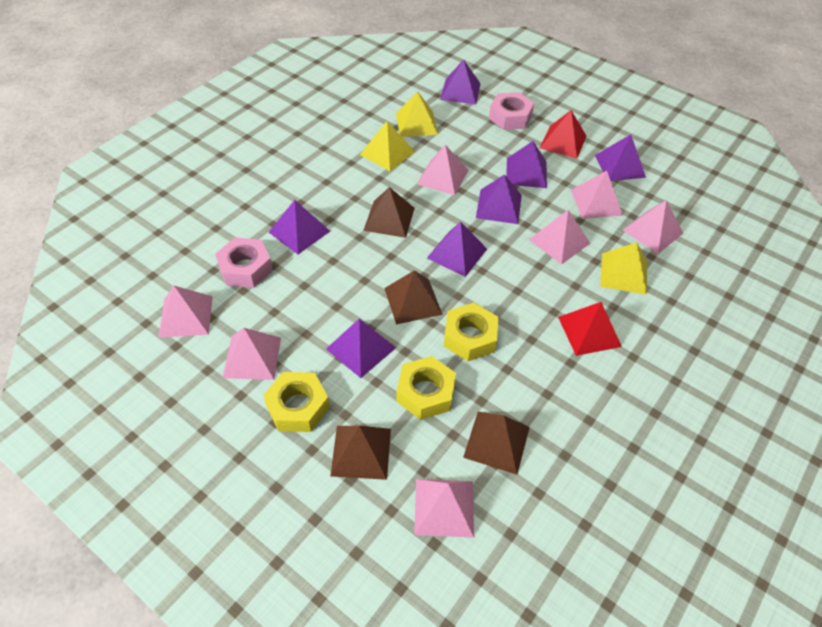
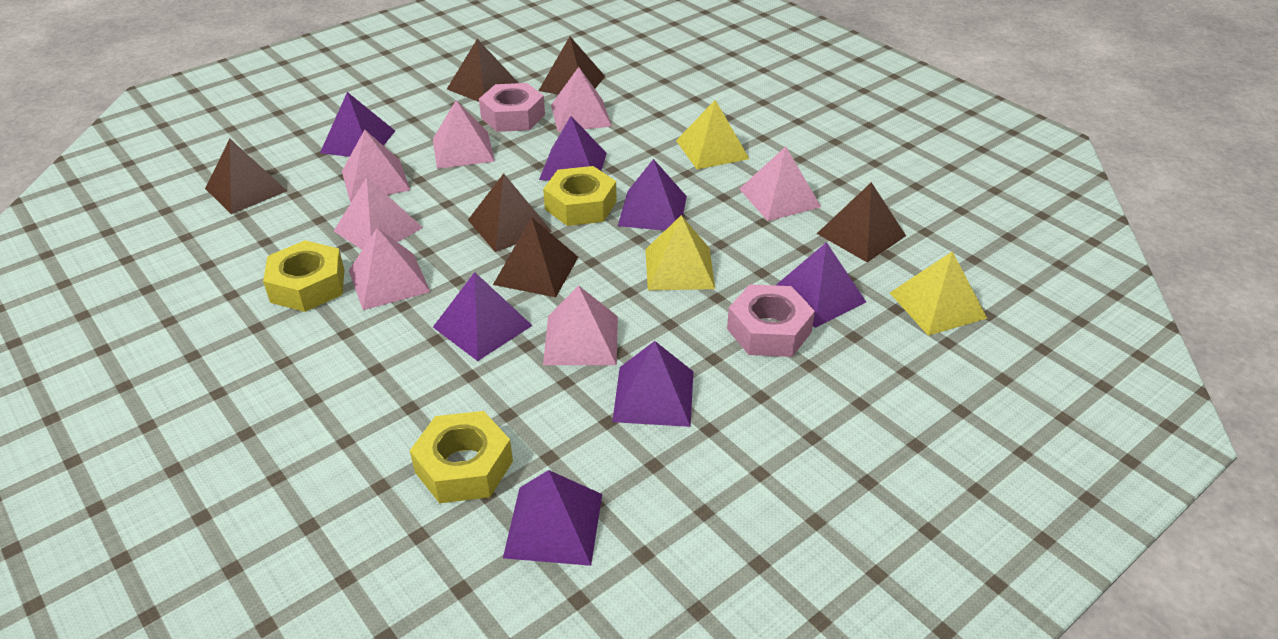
brown pyramid: 4 -> 6
red pyramid: 2 -> 0

